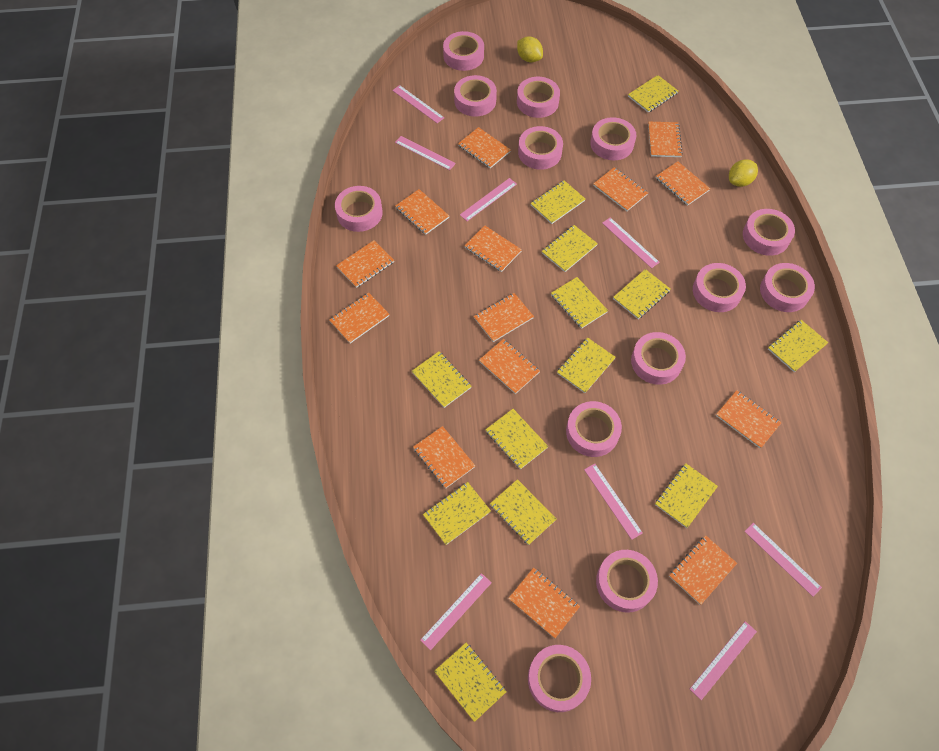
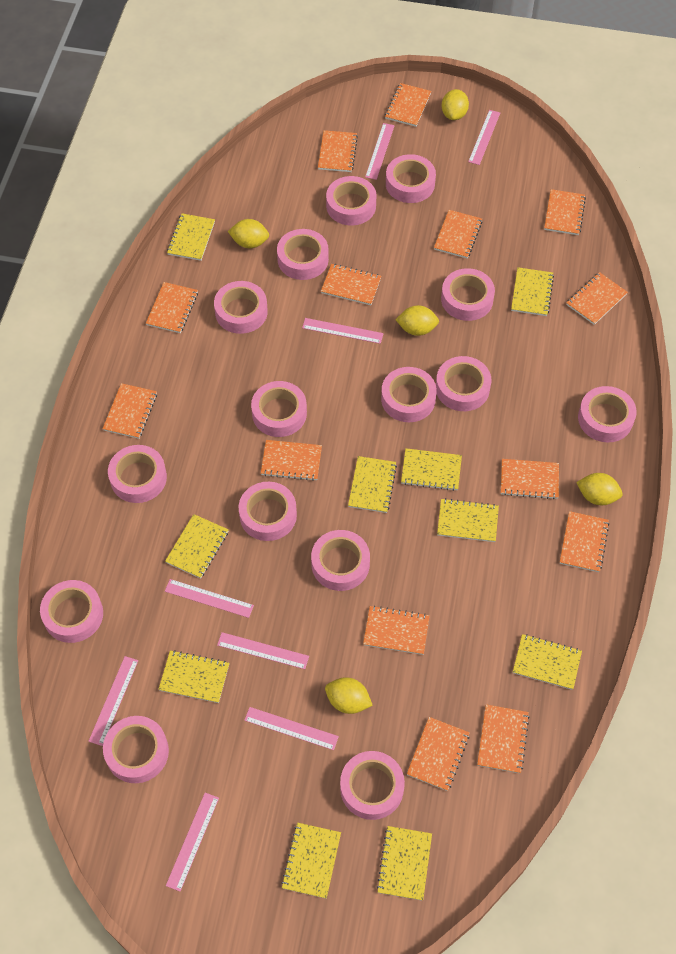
pink tape: 13 -> 15
yellow lemon: 2 -> 5
yellow notebook: 13 -> 10

